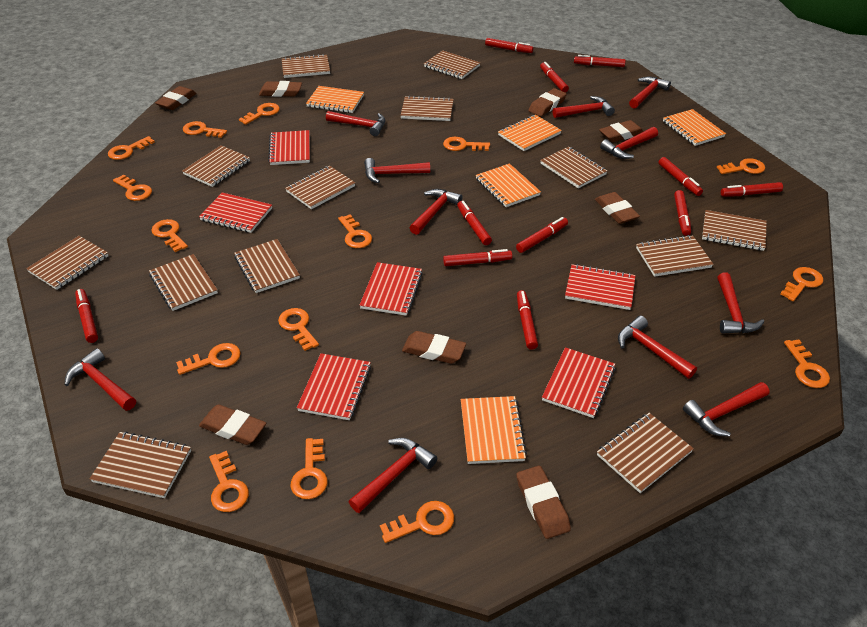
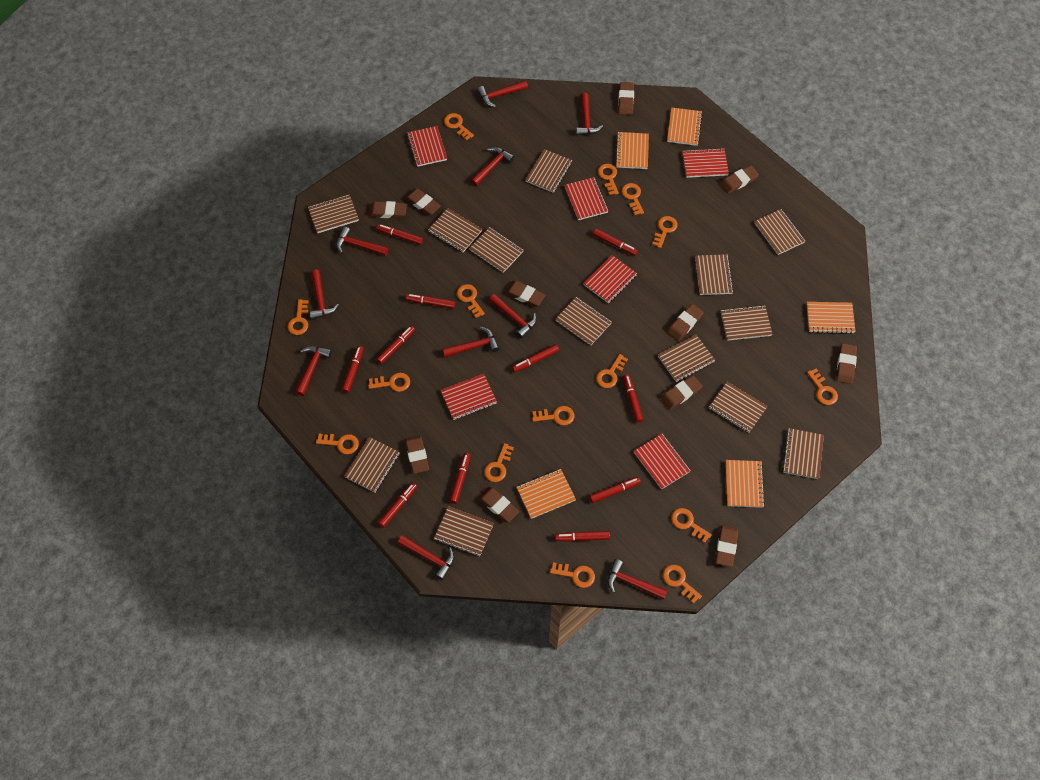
brown eraser: 8 -> 11
red hammer: 11 -> 10

